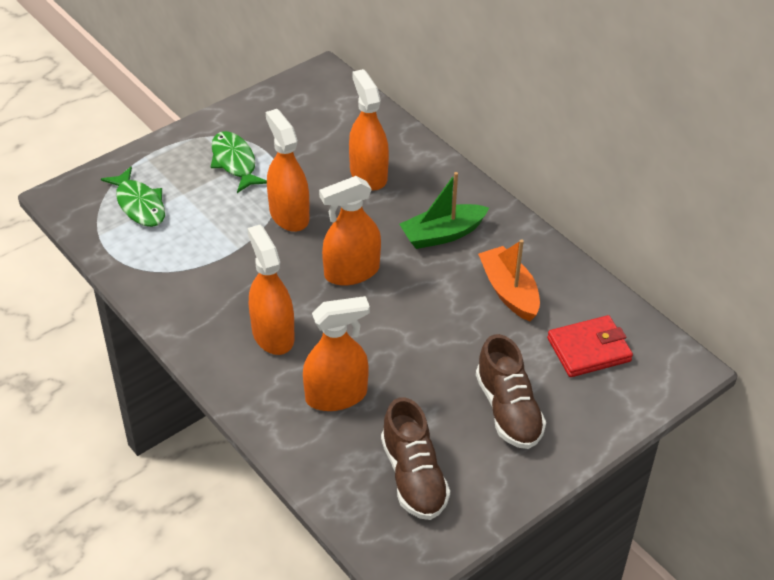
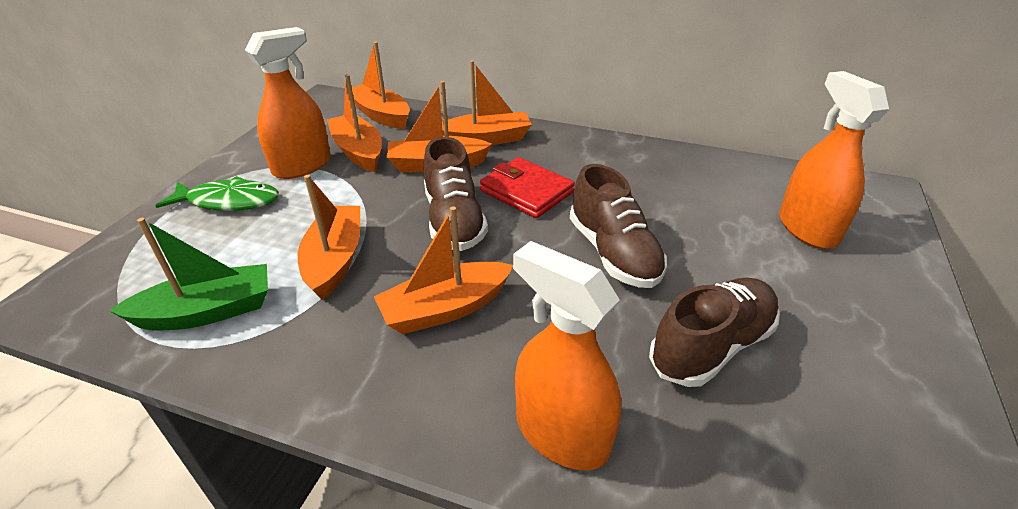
brown shoe: 2 -> 3
green fish: 2 -> 1
orange boat: 1 -> 6
orange spray bottle: 5 -> 3

